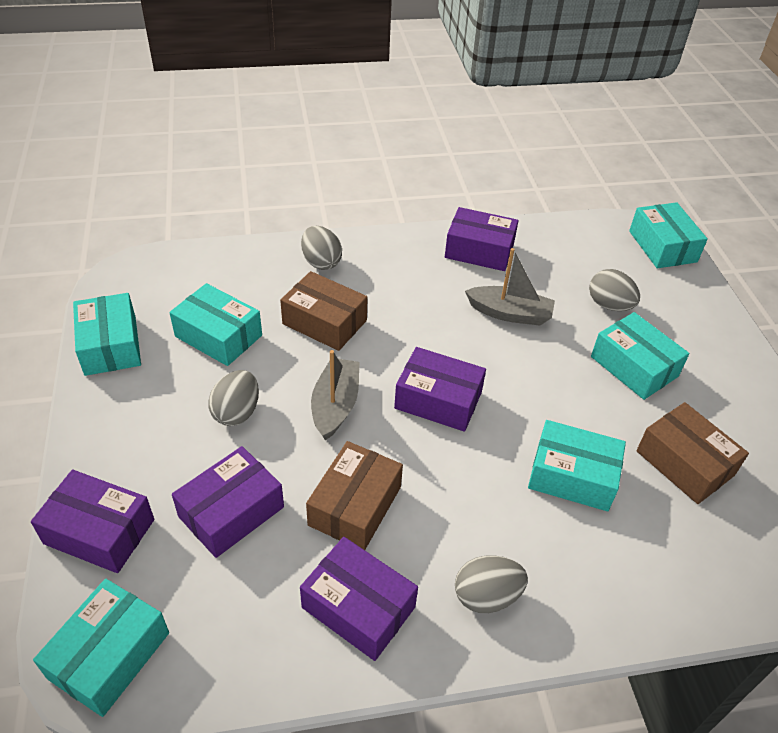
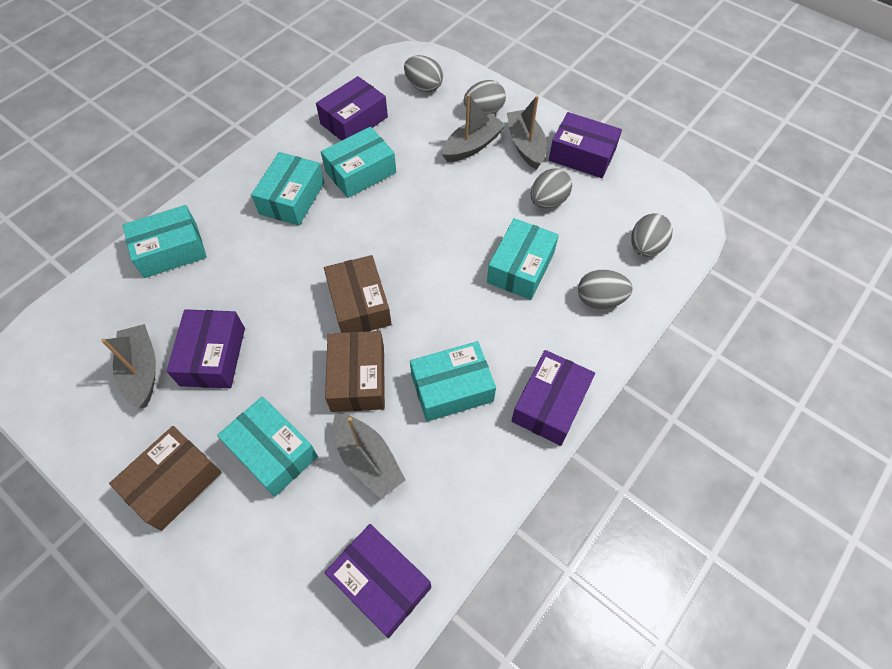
grey boat: 2 -> 4
grey egg: 4 -> 5

